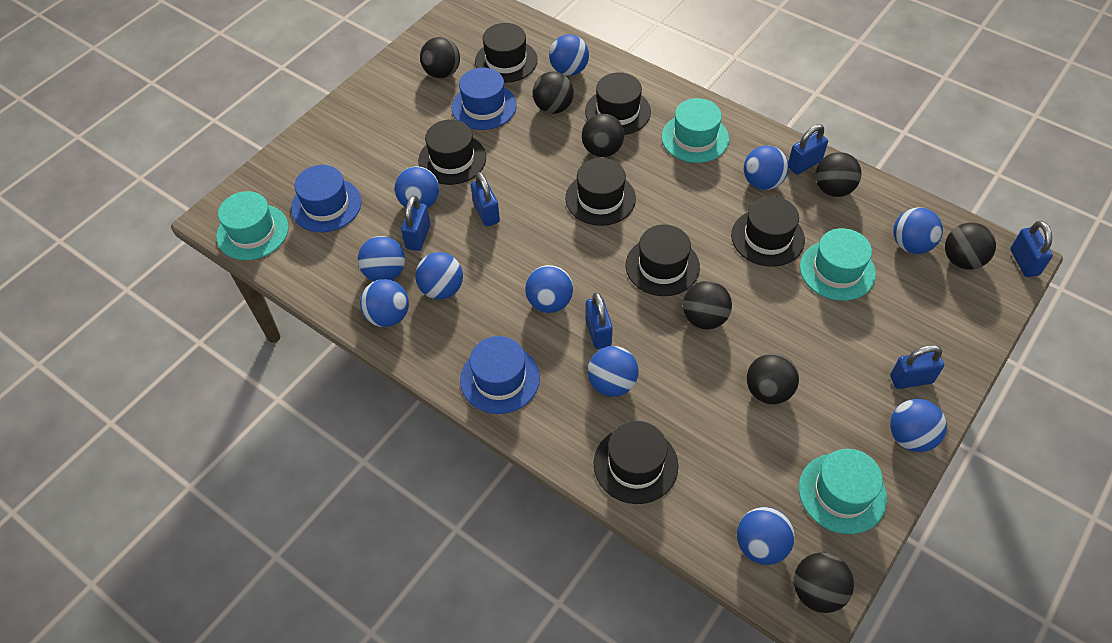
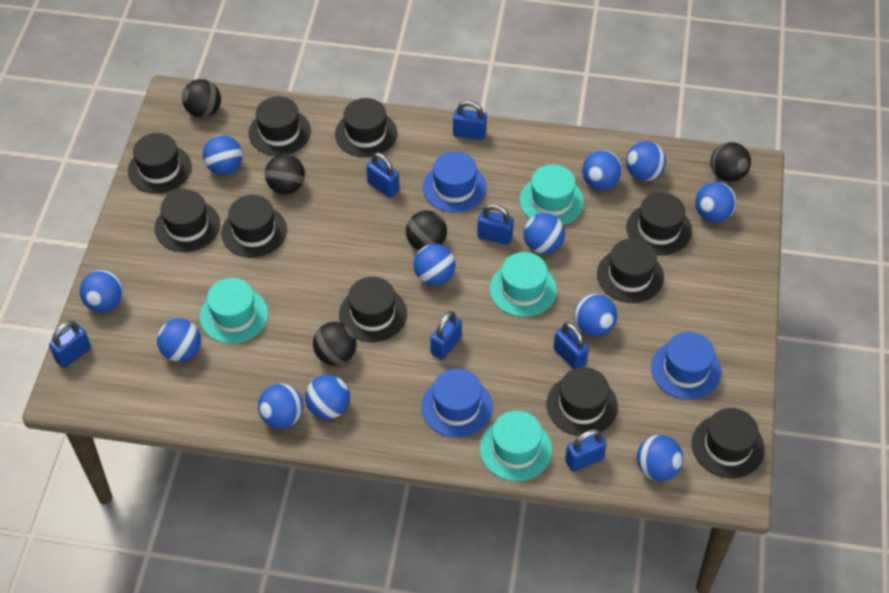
black ball: 8 -> 5
black hat: 7 -> 10
blue ball: 11 -> 12
blue padlock: 6 -> 7

